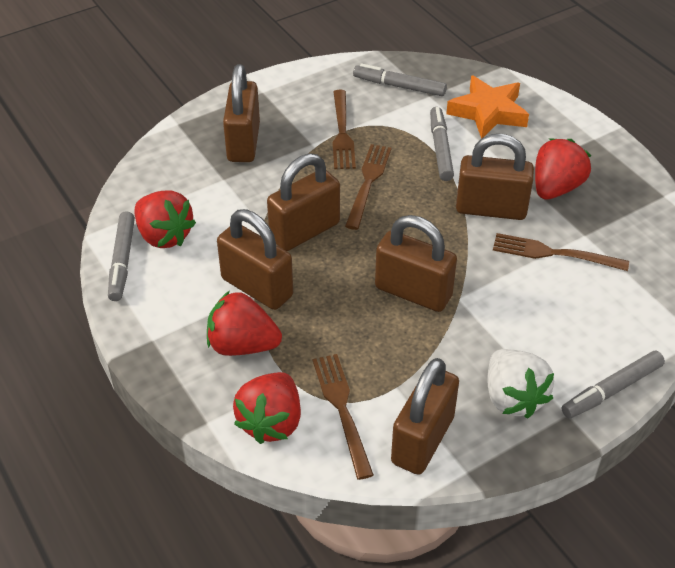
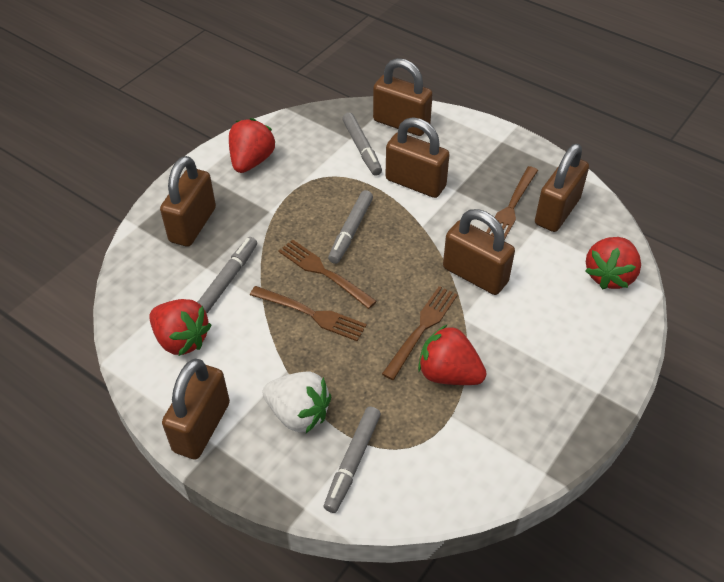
orange star: 1 -> 0

